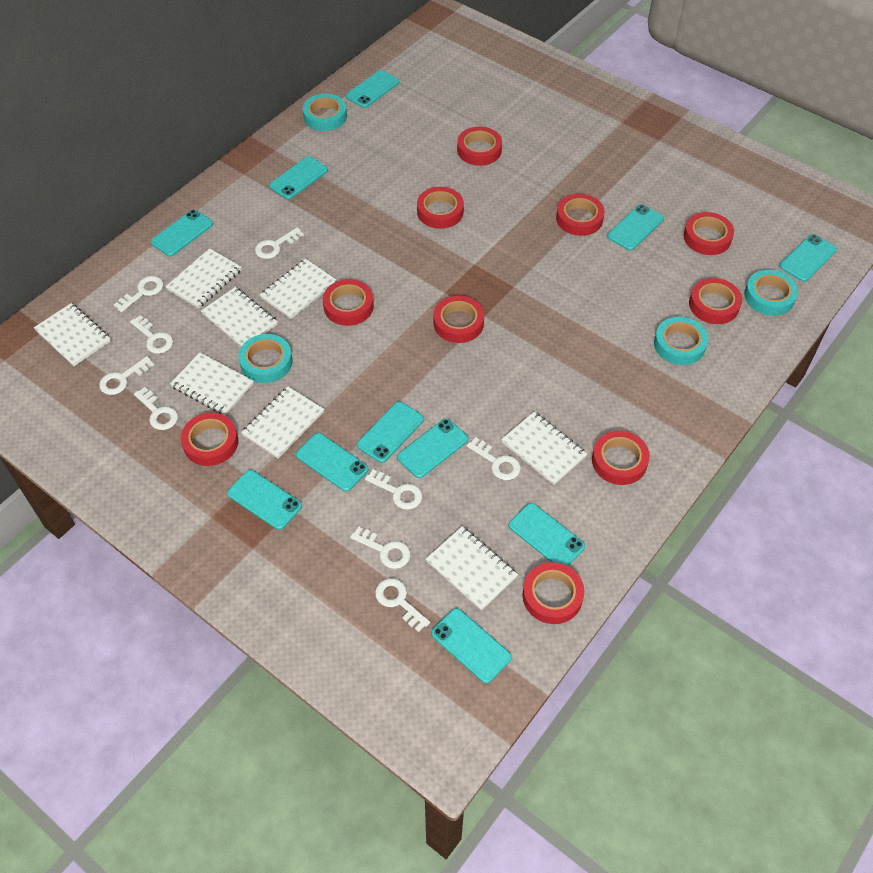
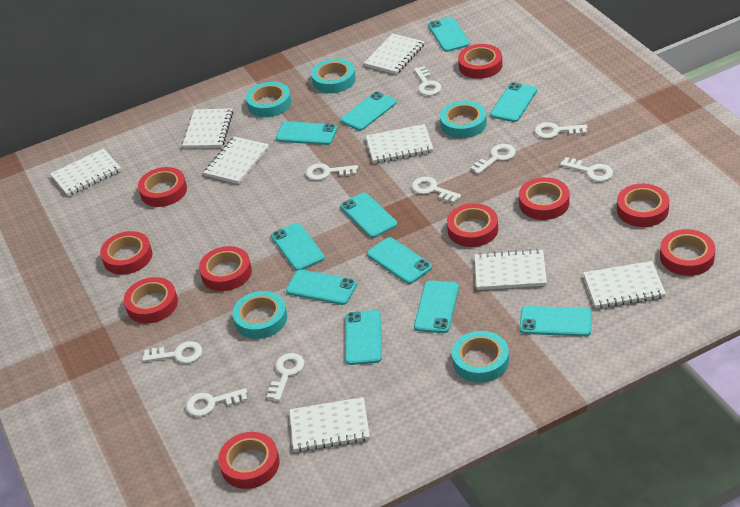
turquoise tape: 4 -> 5

